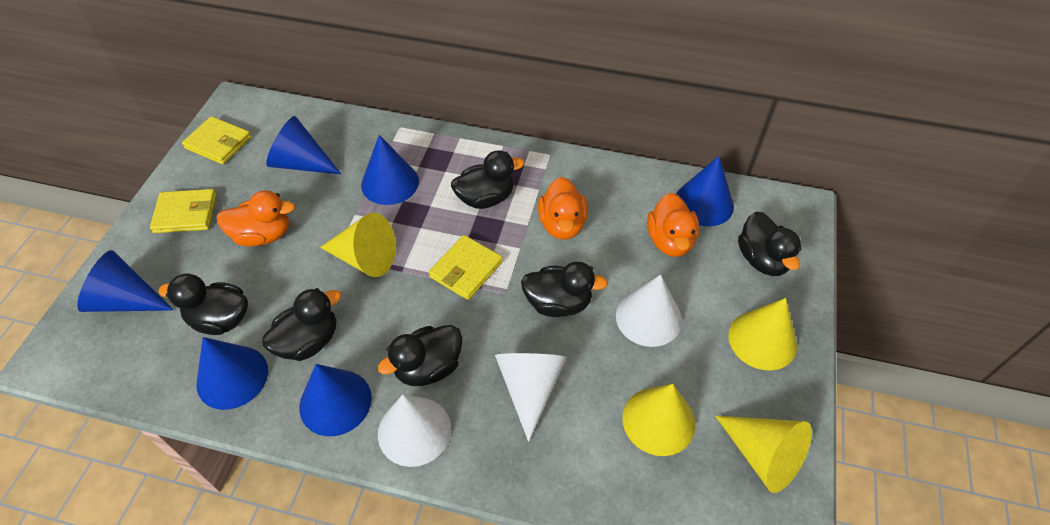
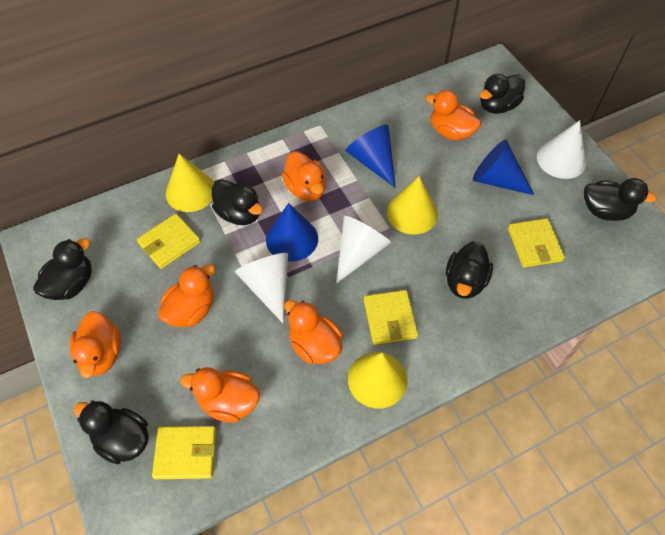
blue cone: 6 -> 3
orange duck: 3 -> 6
yellow cone: 4 -> 3
yellow wallet: 3 -> 4

